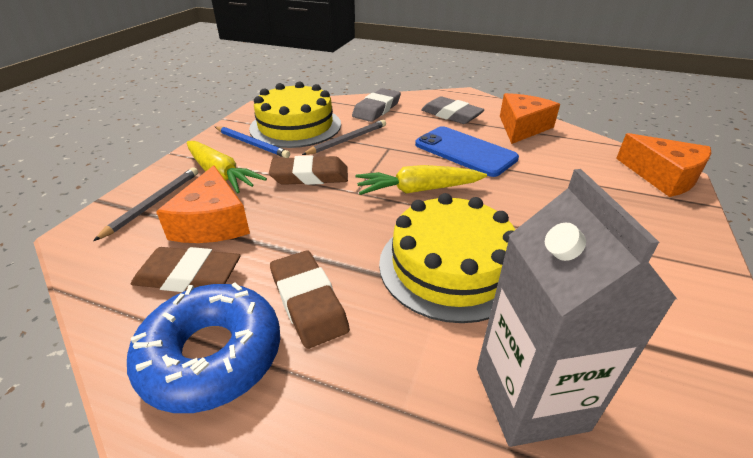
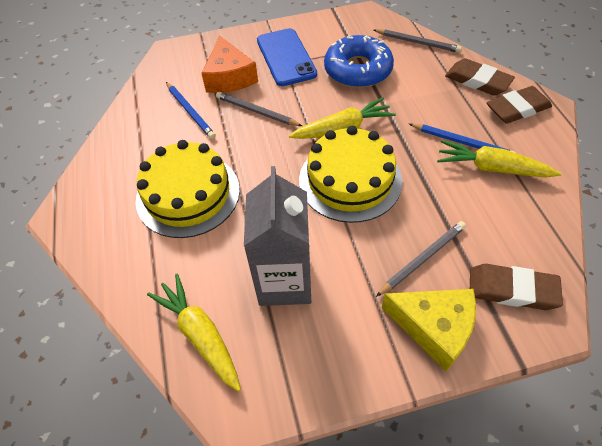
blue pencil: 1 -> 2
grey eraser: 2 -> 0
grey pencil: 2 -> 3
orange cheese: 3 -> 1
yellow carrot: 2 -> 3
yellow cheese: 0 -> 1

